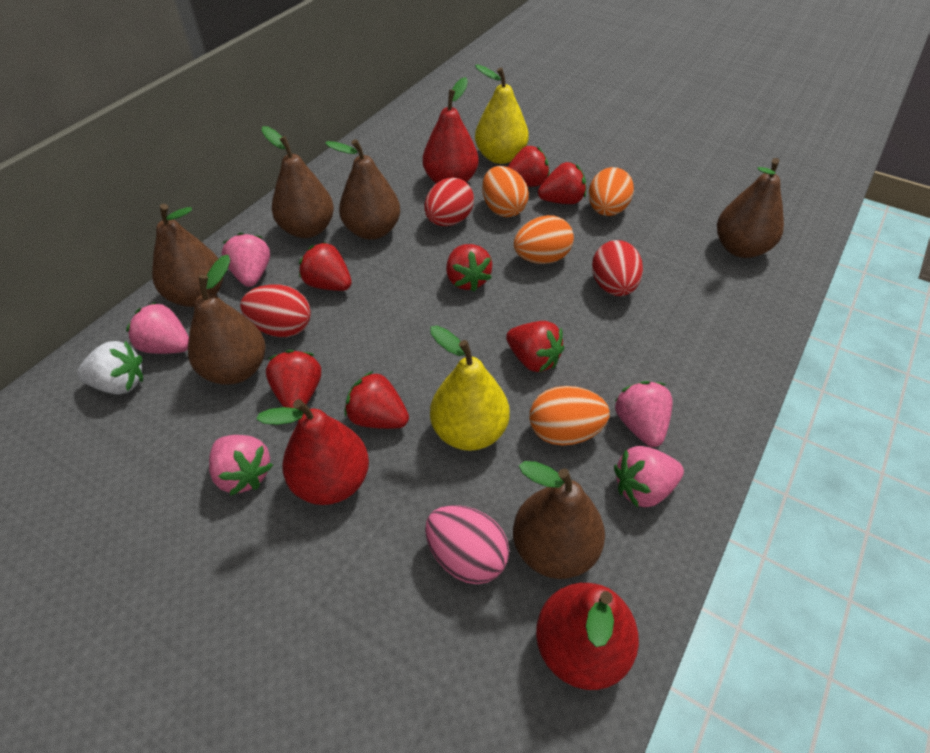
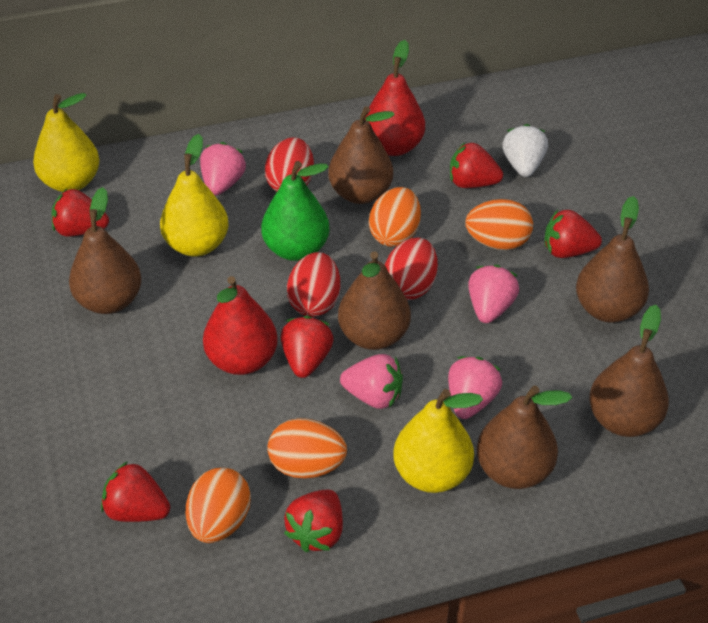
green pear: 0 -> 1
pink egg: 1 -> 0
pink strawberry: 5 -> 4
red pear: 3 -> 2
red strawberry: 7 -> 6
yellow pear: 2 -> 3

